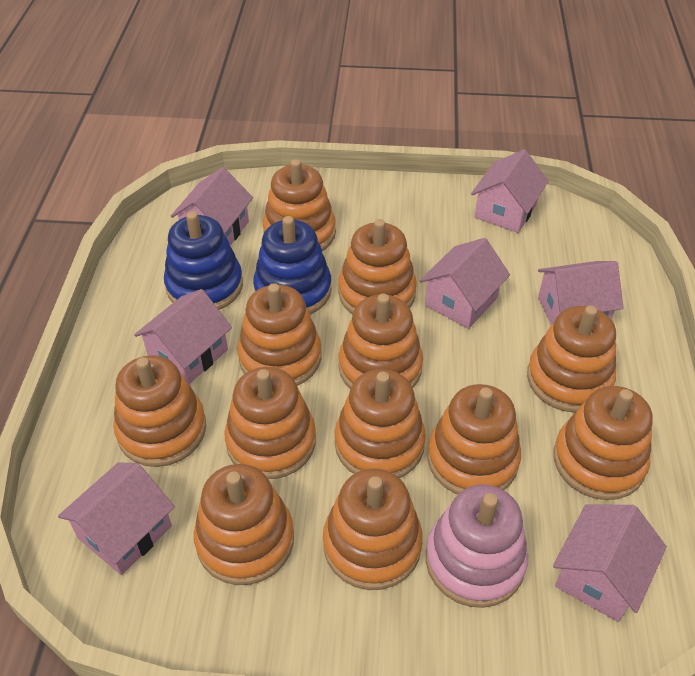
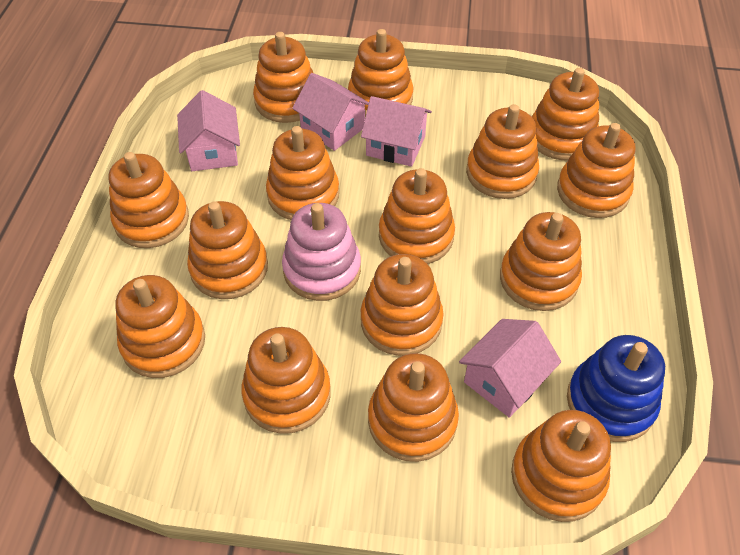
blue stacking toy: 2 -> 1
orange stacking toy: 12 -> 15
pink house: 7 -> 4

